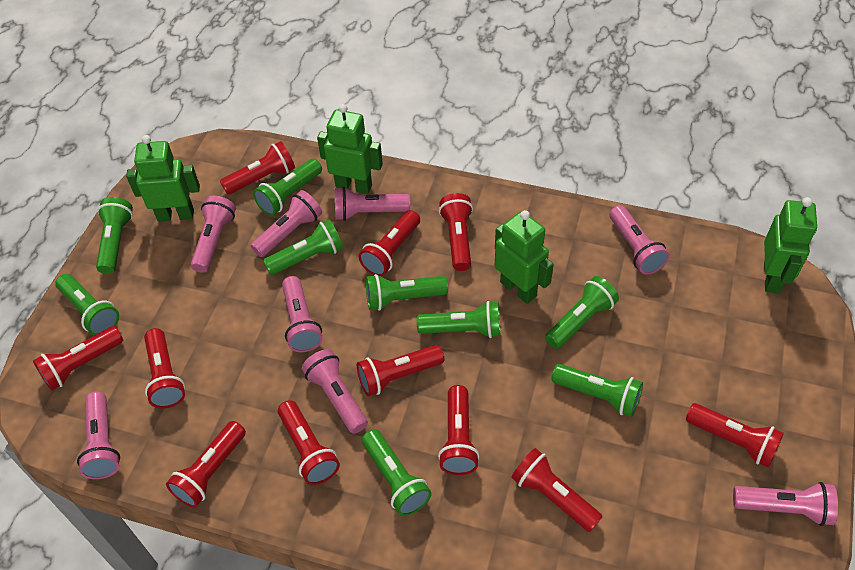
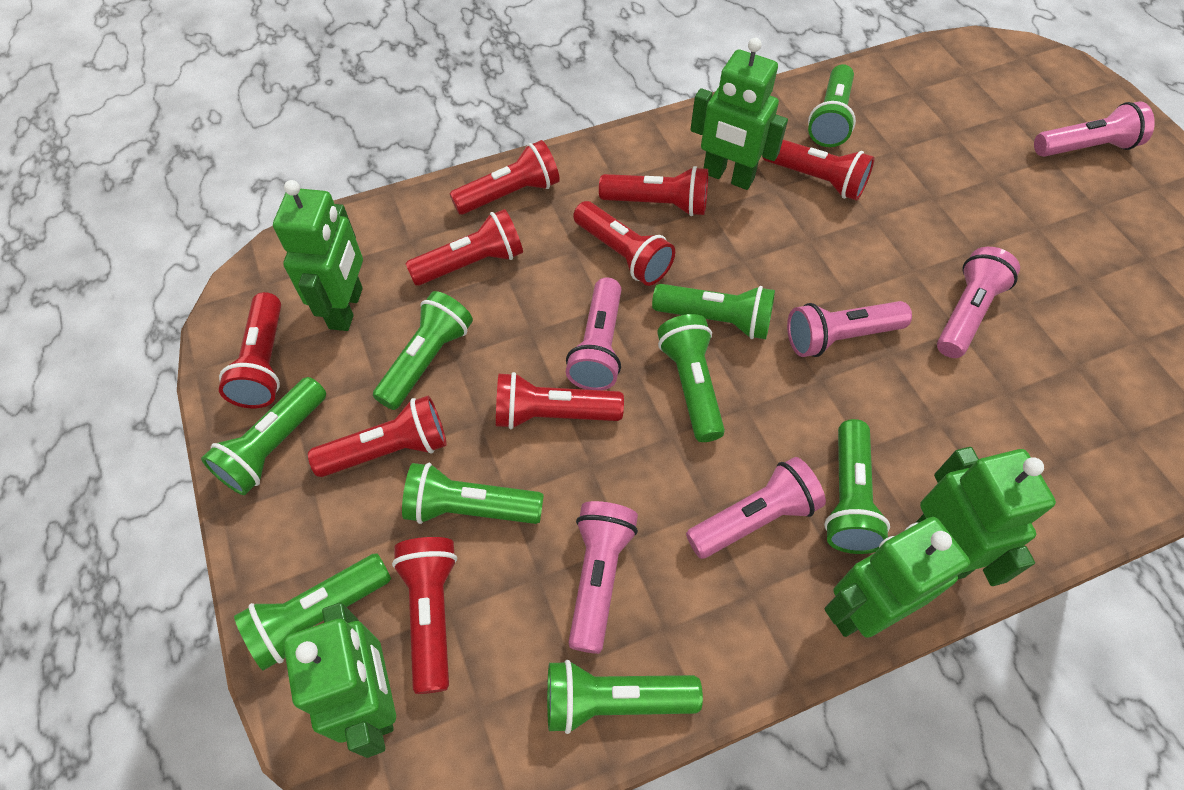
green robot: 4 -> 5
pink flashlight: 8 -> 6
red flashlight: 11 -> 9

